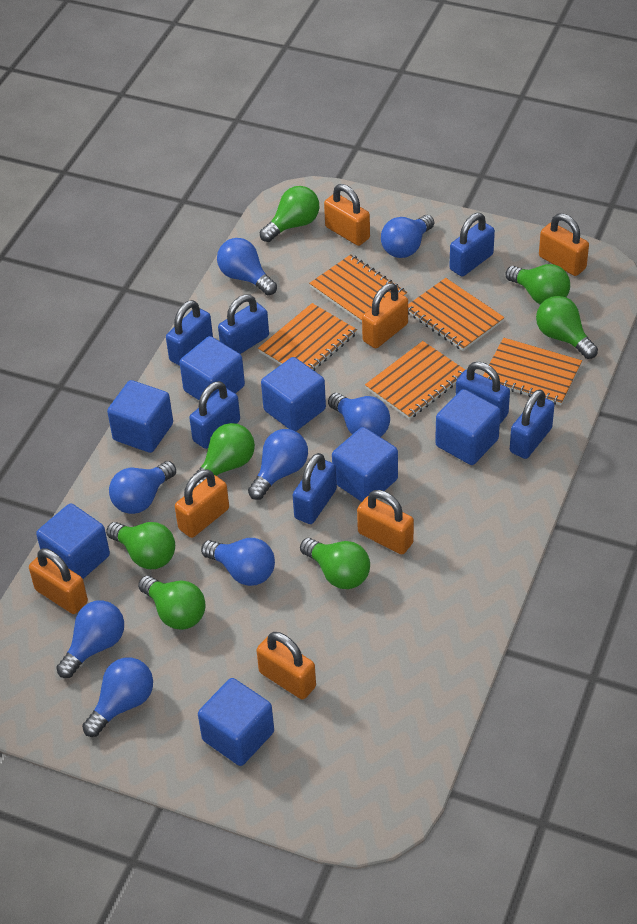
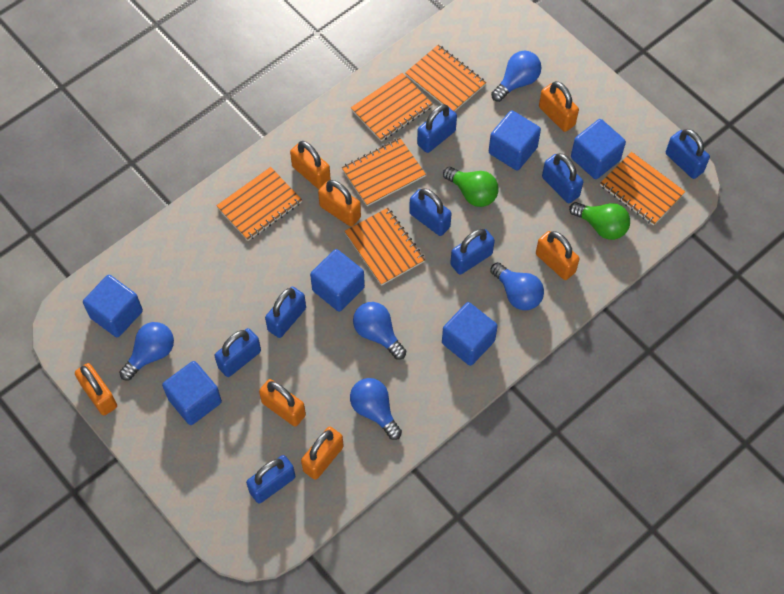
blue cube: 7 -> 6
blue light bulb: 8 -> 5
blue padlock: 7 -> 8
green light bulb: 7 -> 2
orange notebook: 5 -> 6

